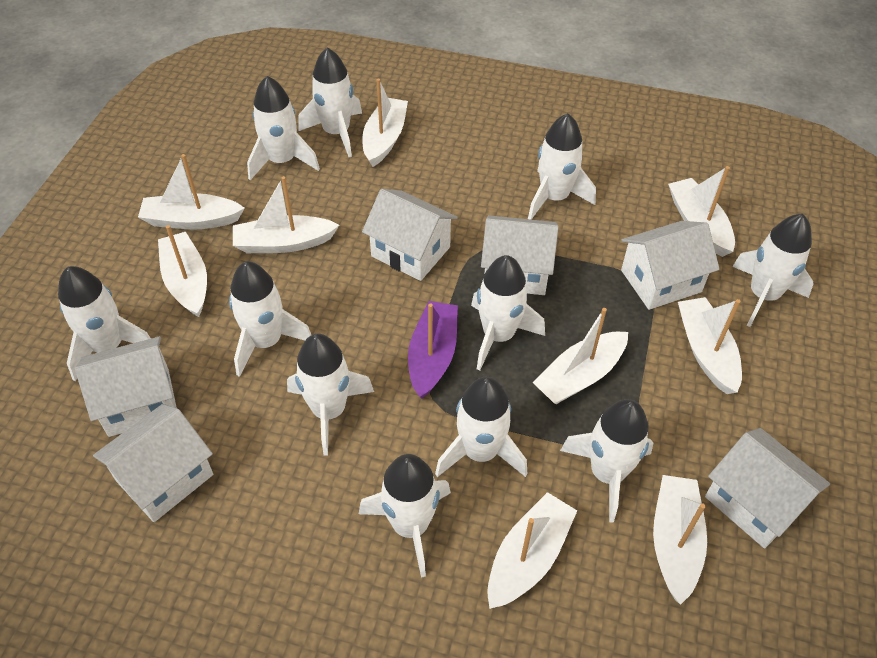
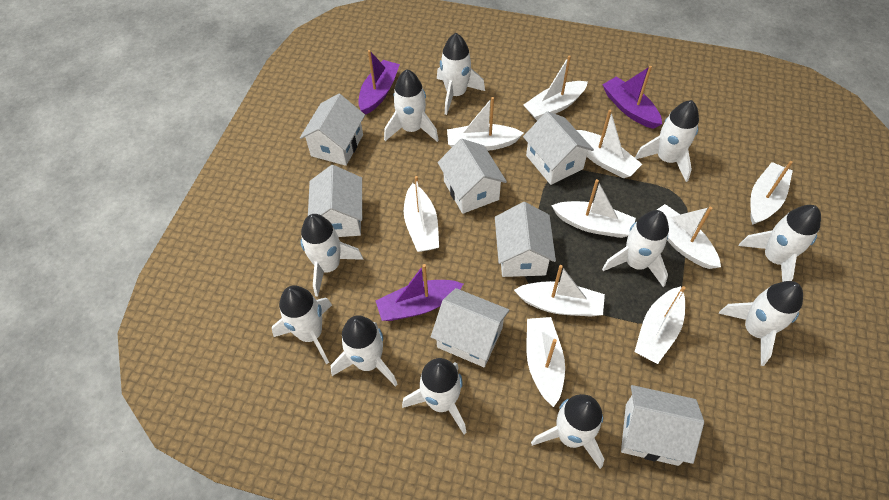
purple boat: 1 -> 3
white boat: 9 -> 10
white house: 6 -> 7

